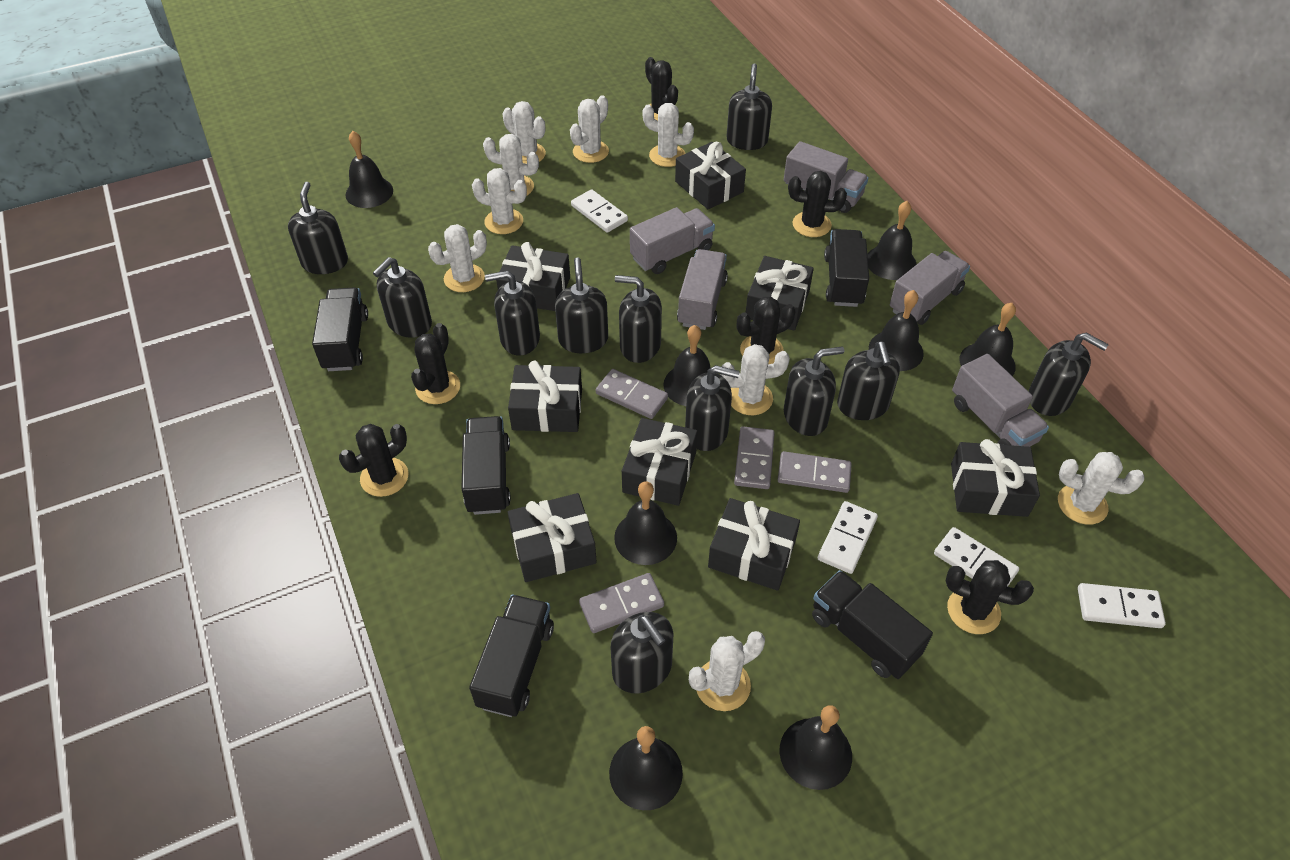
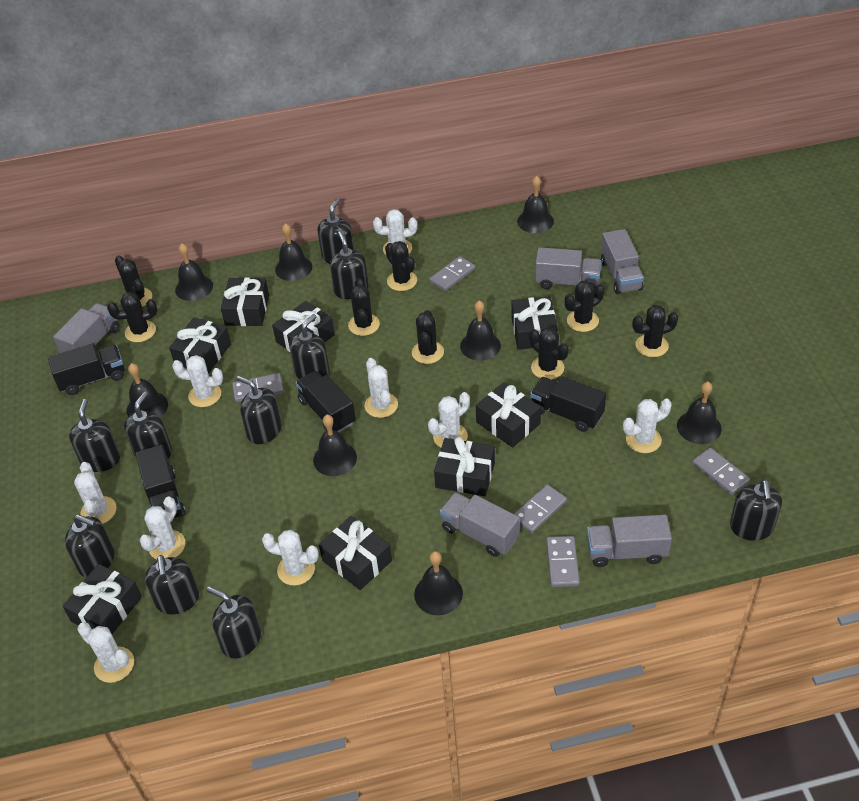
black cactus: 6 -> 8
black soap dispenser: 11 -> 10
black truck: 5 -> 4
grey domino: 4 -> 5
white domino: 4 -> 0

